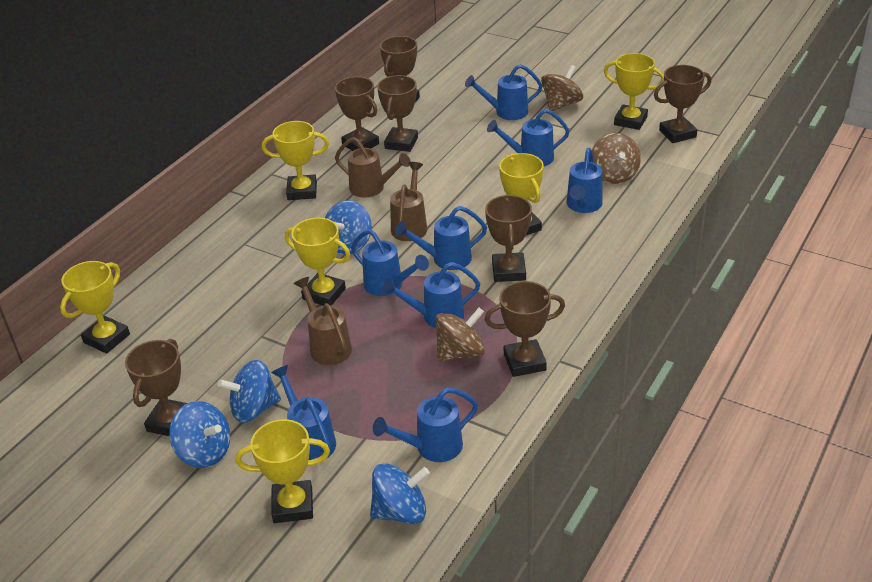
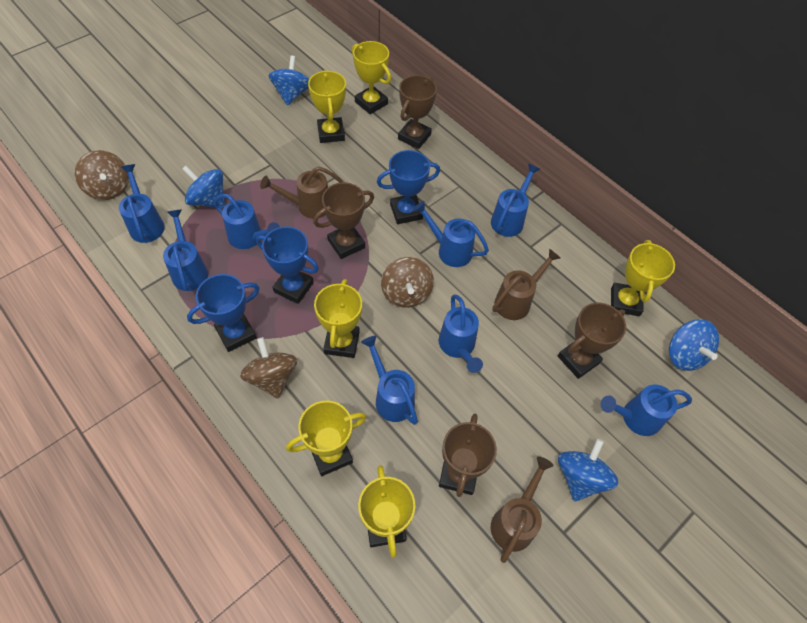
blue trophy: 0 -> 3
brown trophy: 7 -> 4

